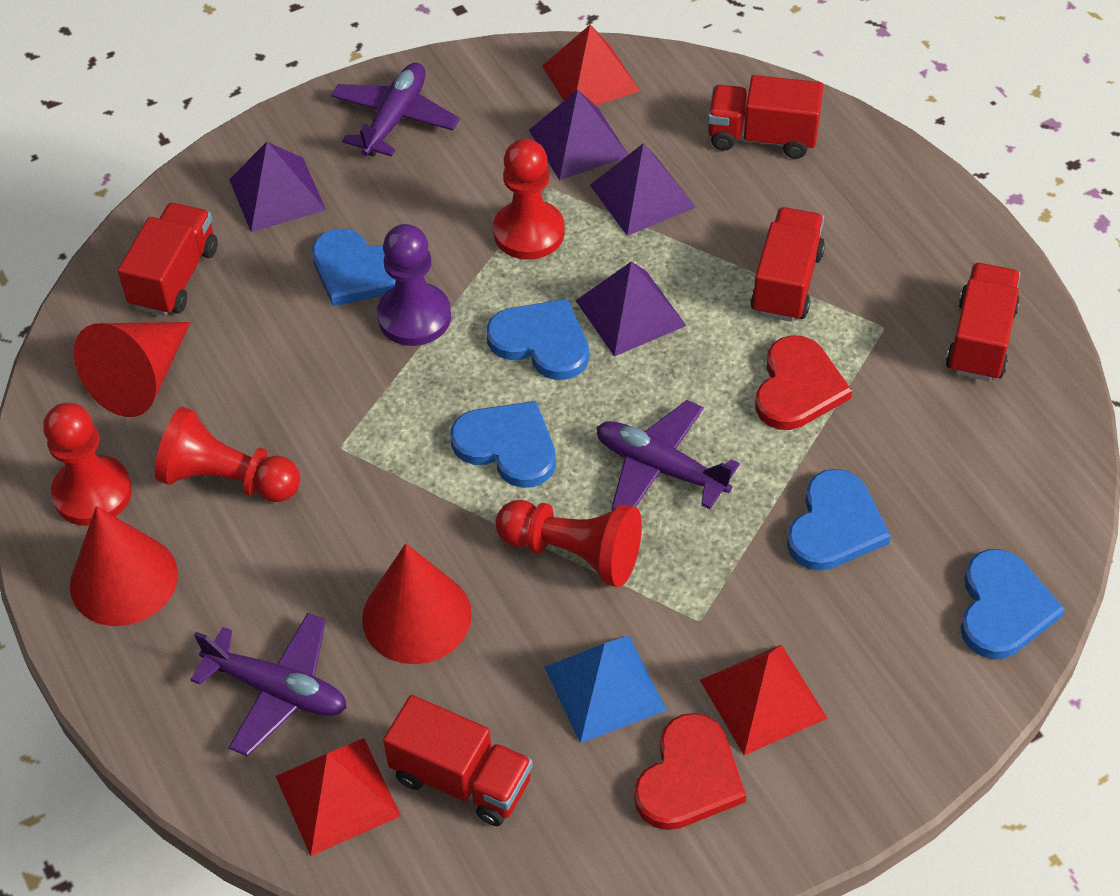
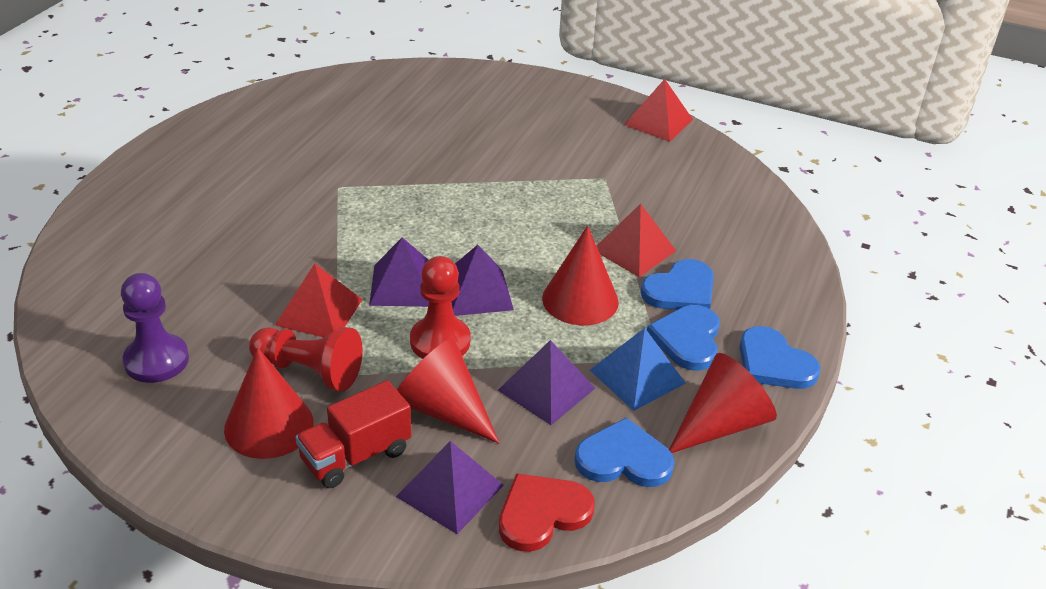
blue heart: 5 -> 4
purple plane: 3 -> 0
red cone: 3 -> 4
red heart: 2 -> 1
red pawn: 4 -> 2
red truck: 5 -> 1

